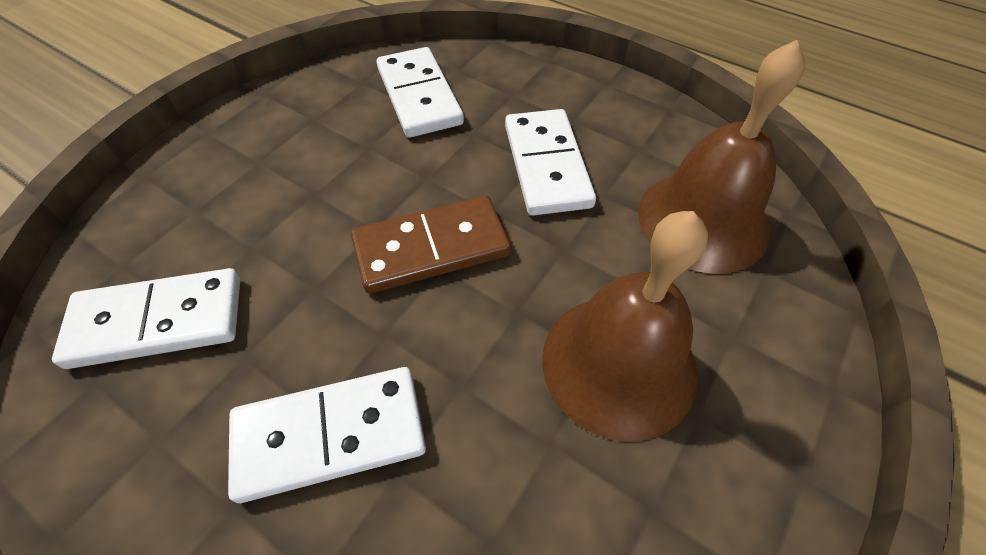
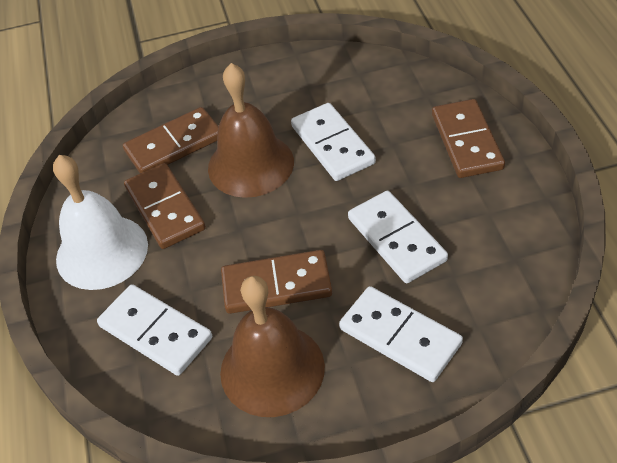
brown domino: 1 -> 4
white bell: 0 -> 1

